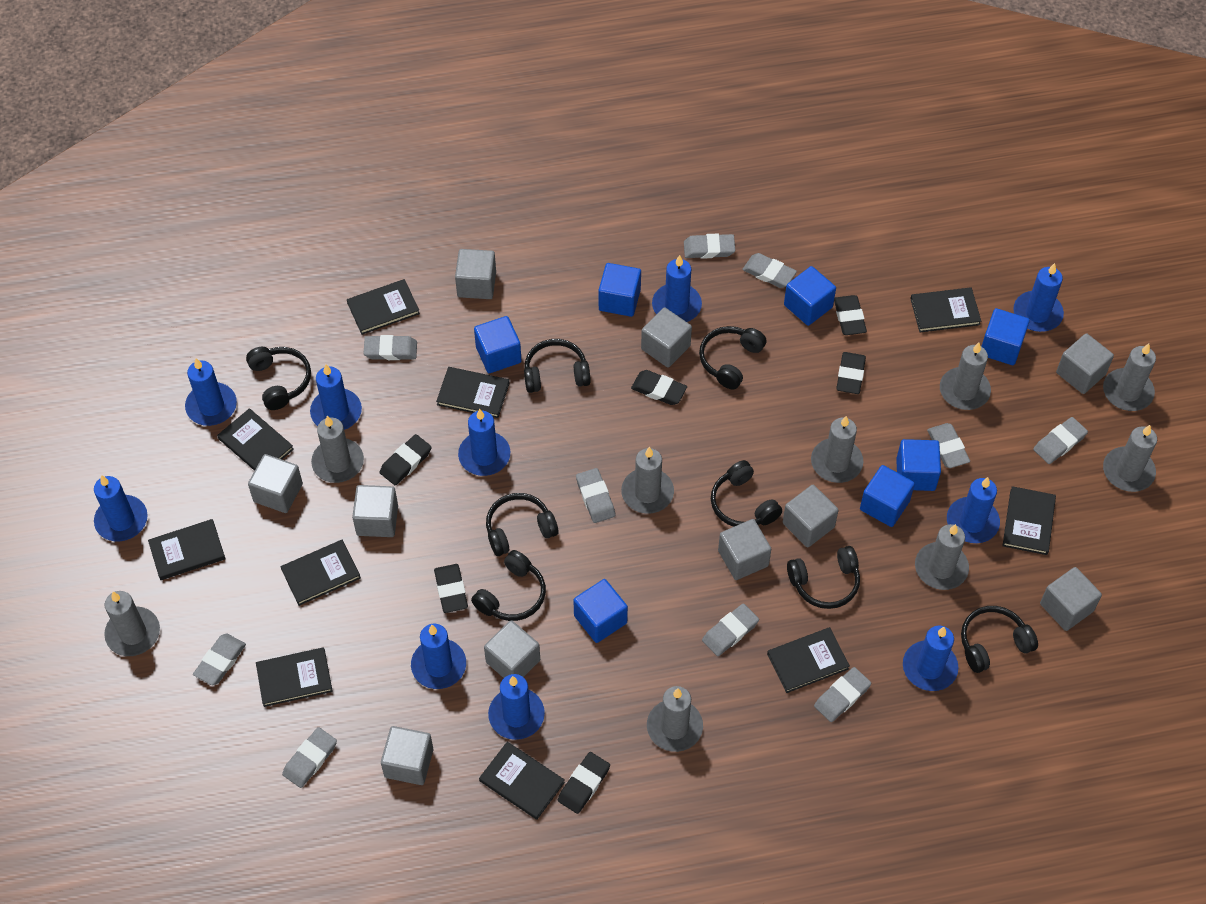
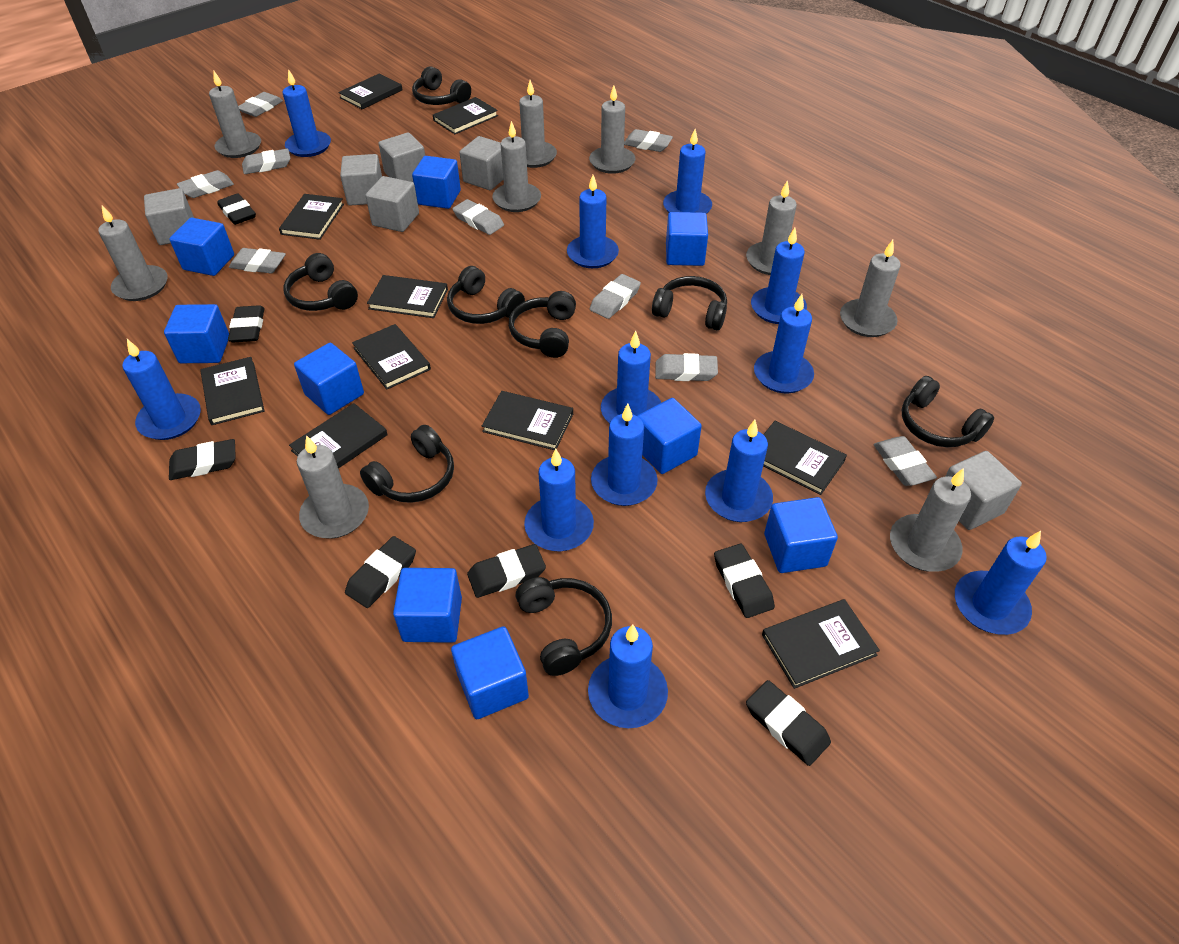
black eraser: 6 -> 7
blue candle: 10 -> 12
blue cube: 7 -> 9
grey cube: 10 -> 6
grey eraser: 10 -> 9

